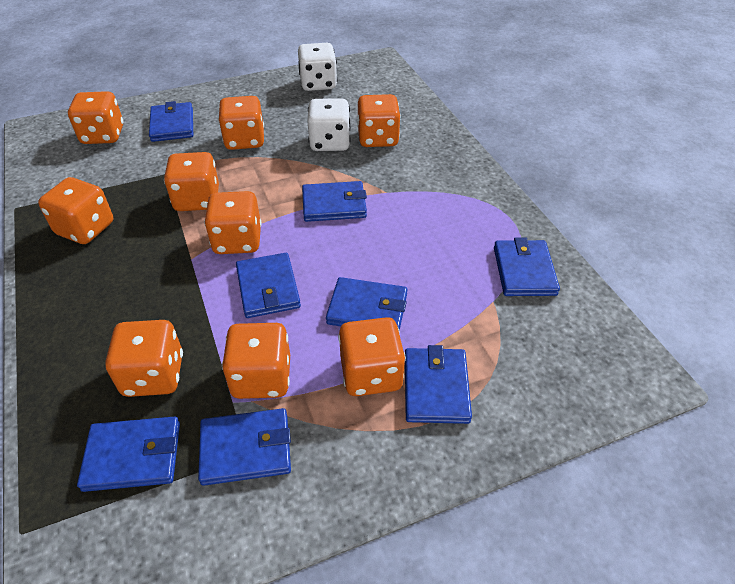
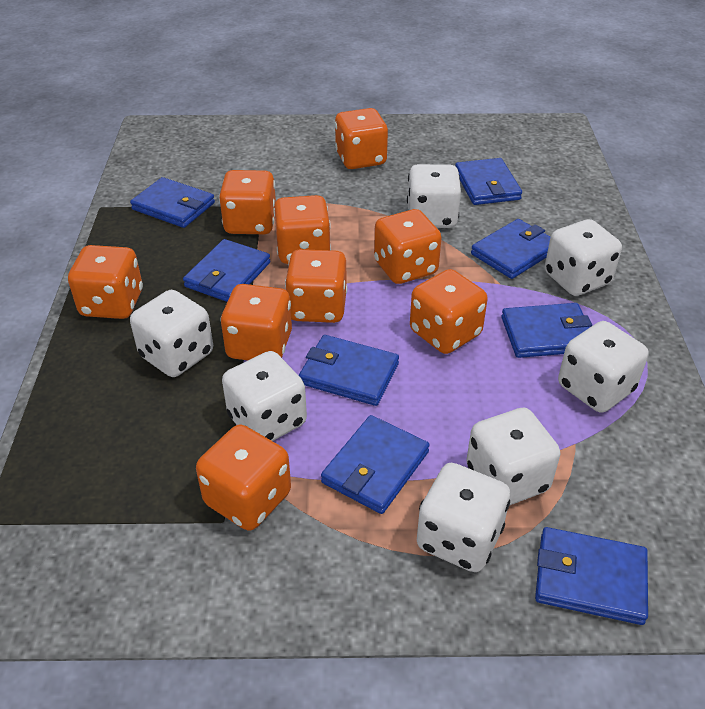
white dice: 2 -> 7

